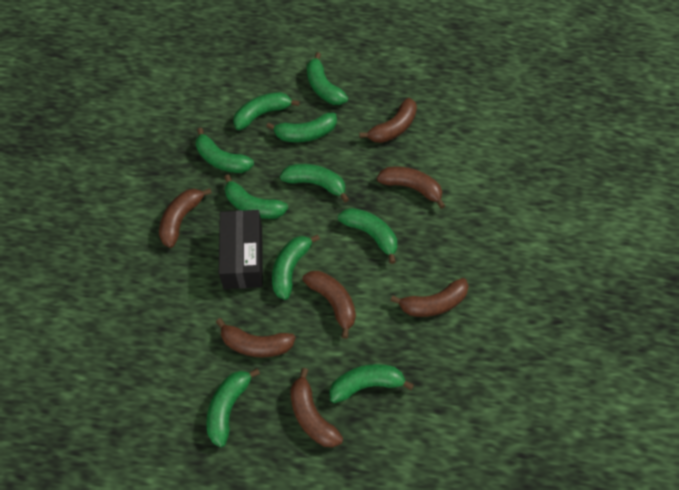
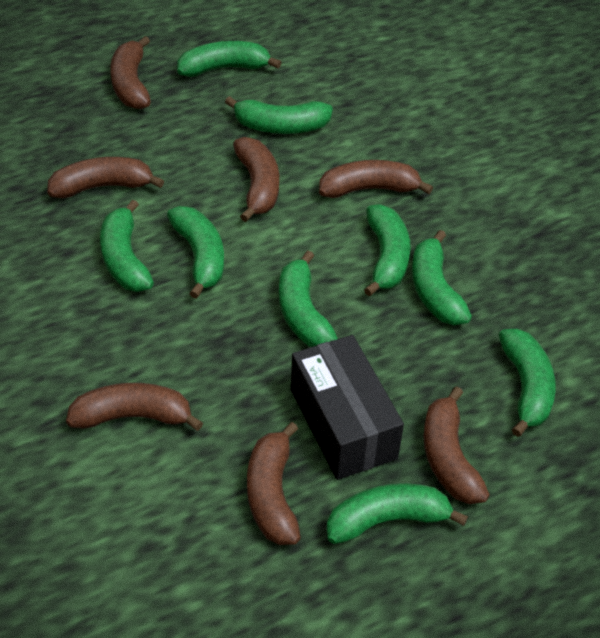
green banana: 10 -> 9

